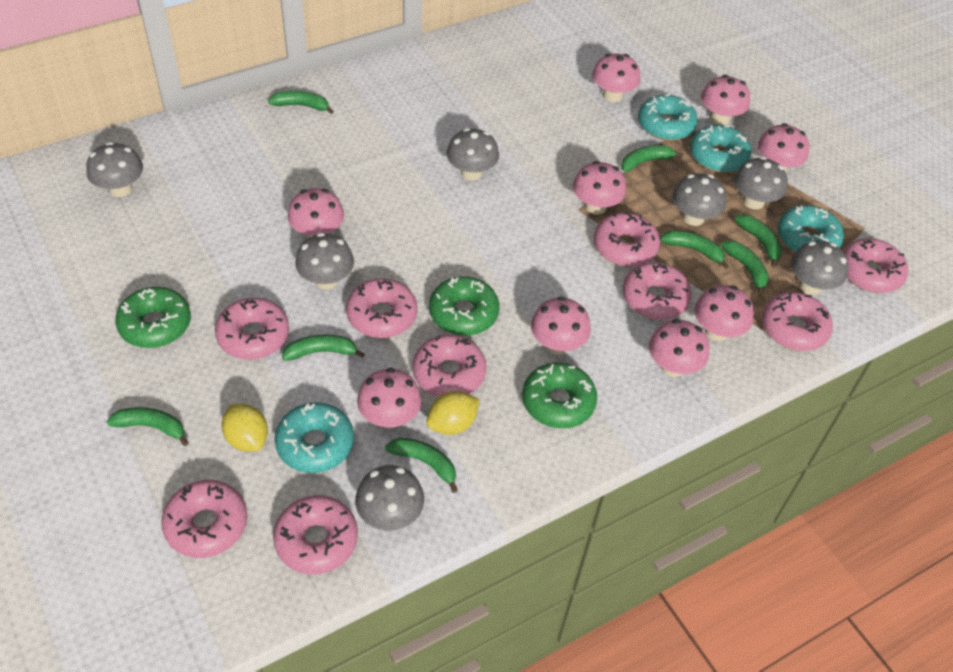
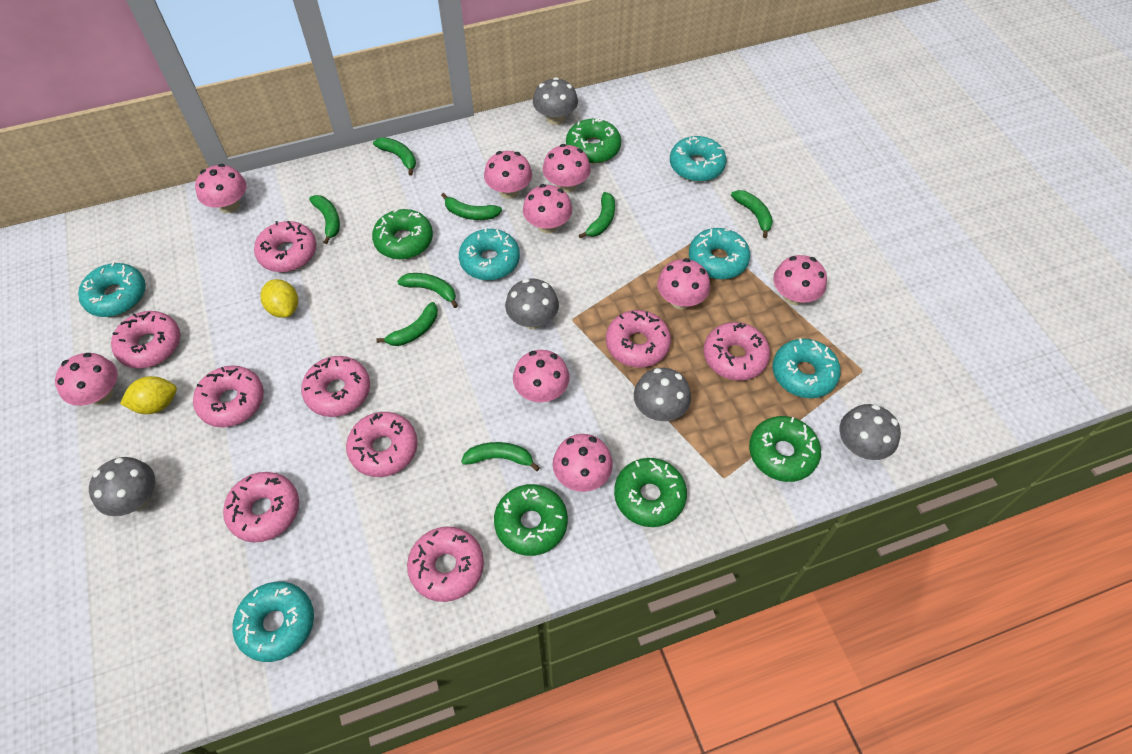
green donut: 3 -> 5
grey mushroom: 7 -> 5
turquoise donut: 4 -> 6

